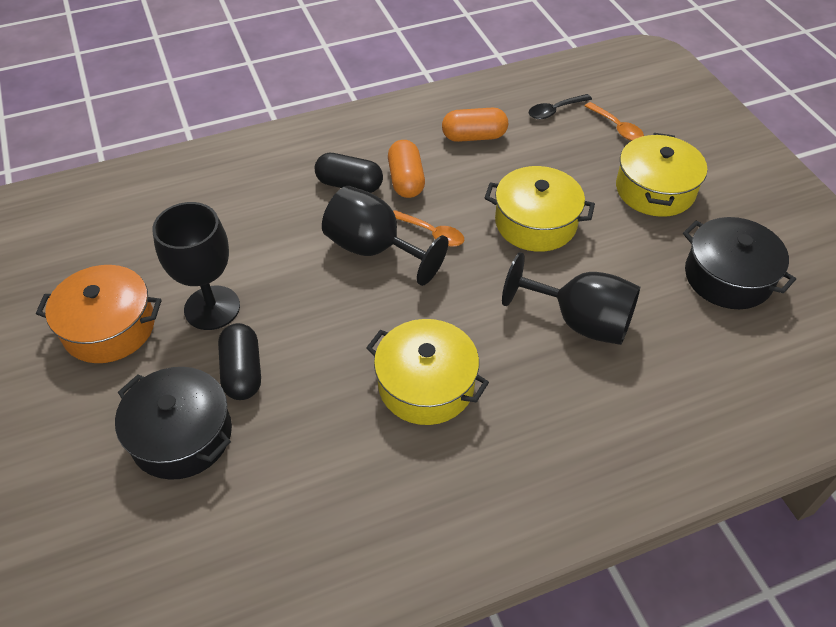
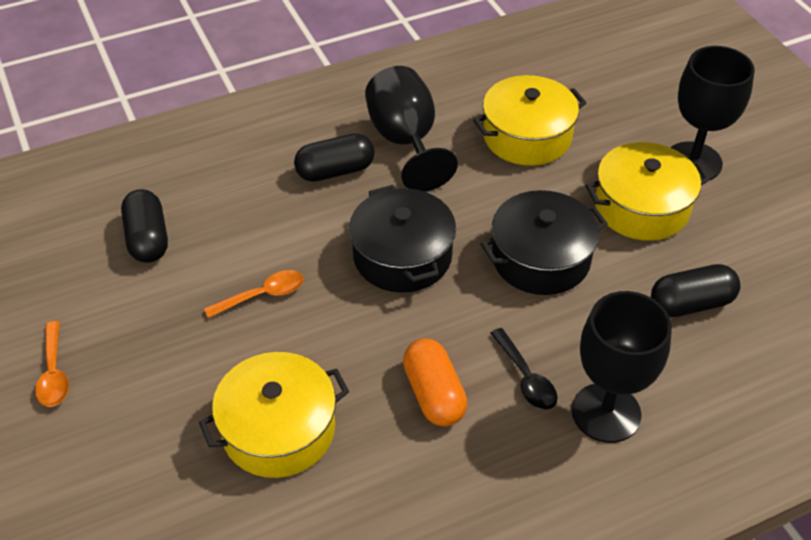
black capsule: 2 -> 3
orange capsule: 2 -> 1
orange pot: 1 -> 0

